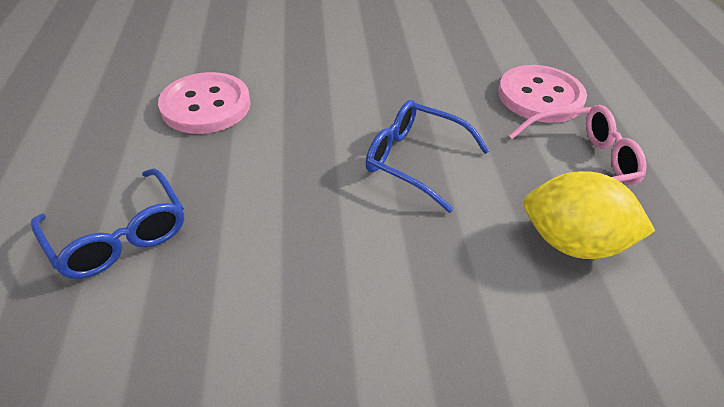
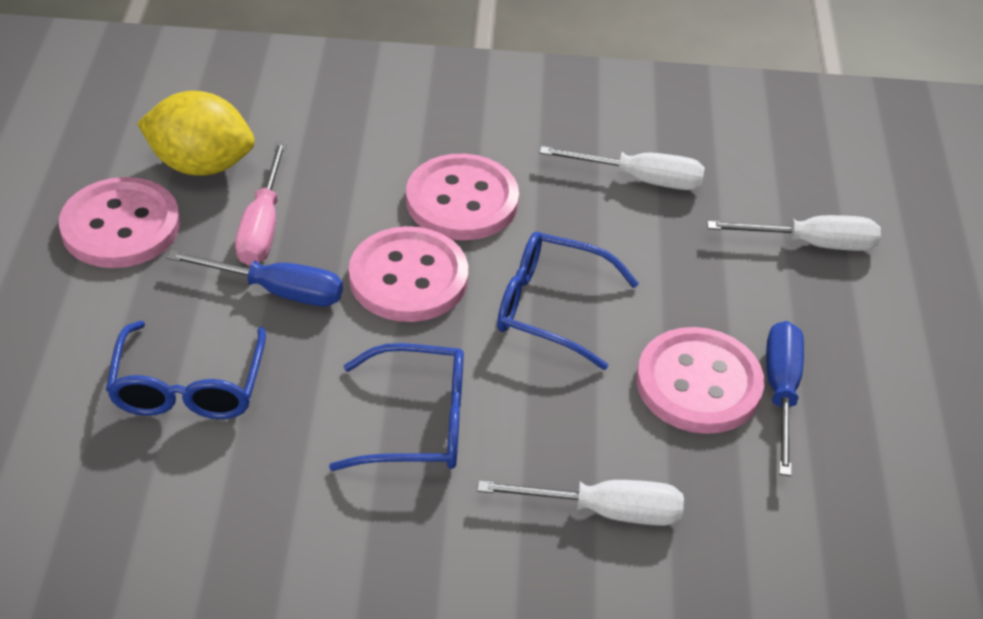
blue glasses: 2 -> 3
blue screwdriver: 0 -> 2
pink button: 2 -> 4
pink glasses: 1 -> 0
pink screwdriver: 0 -> 1
white screwdriver: 0 -> 3

